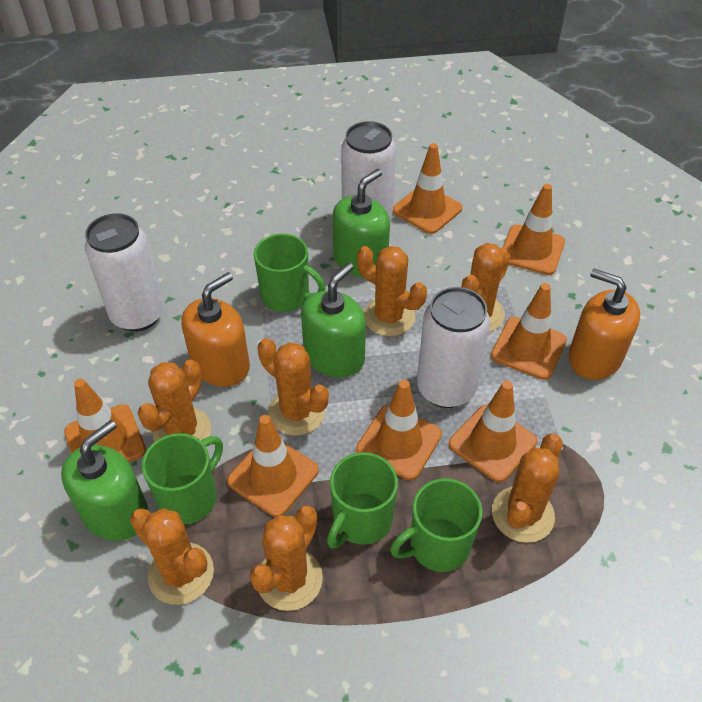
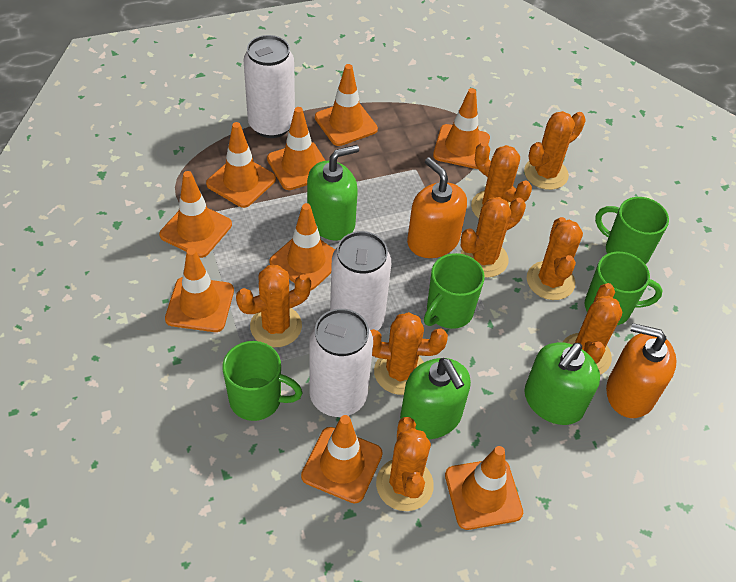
orange cactus: 7 -> 8
orange traffic cone: 7 -> 9

